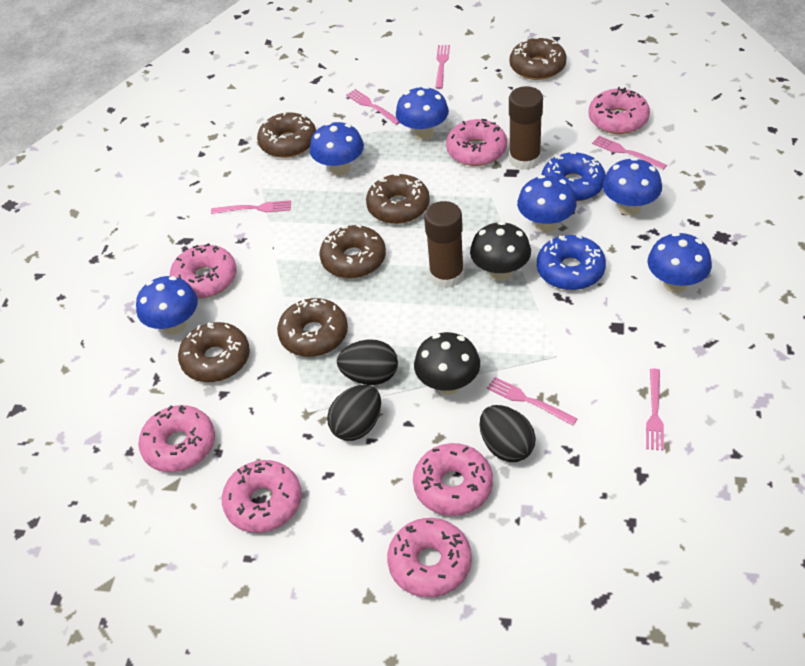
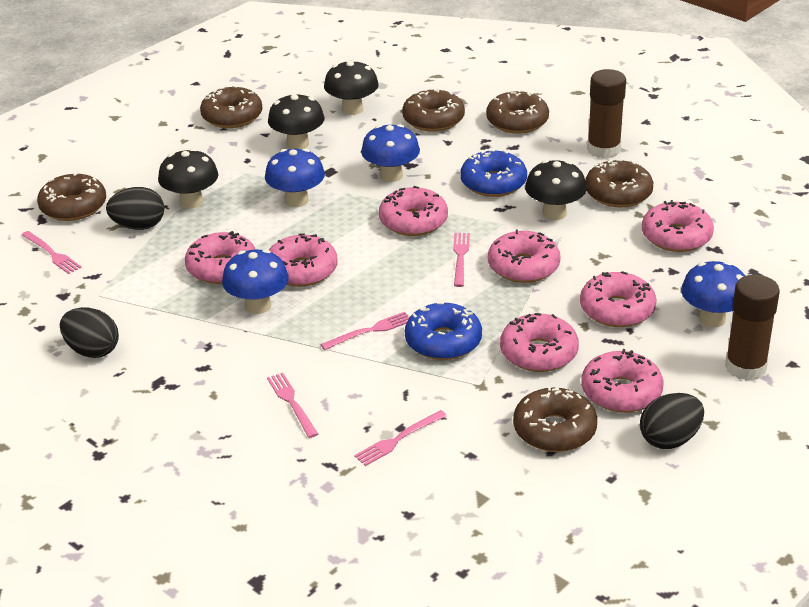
black mushroom: 2 -> 4
blue mushroom: 6 -> 4
pink donut: 7 -> 8
pink fork: 6 -> 5

